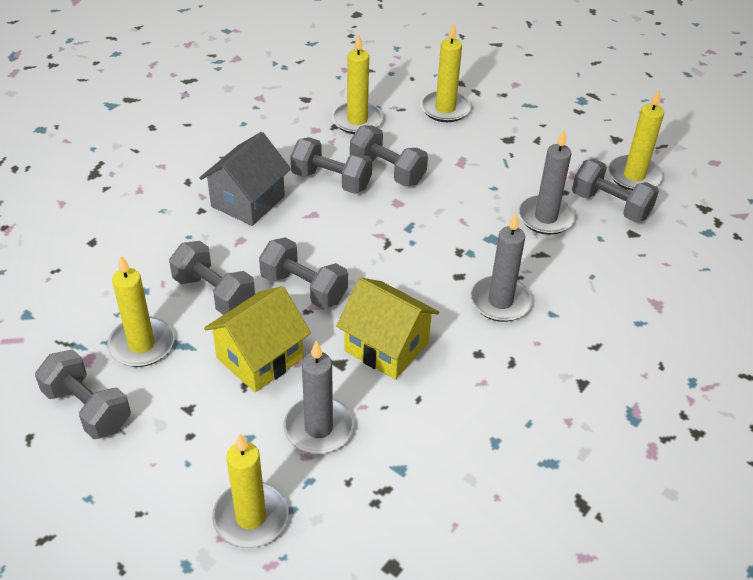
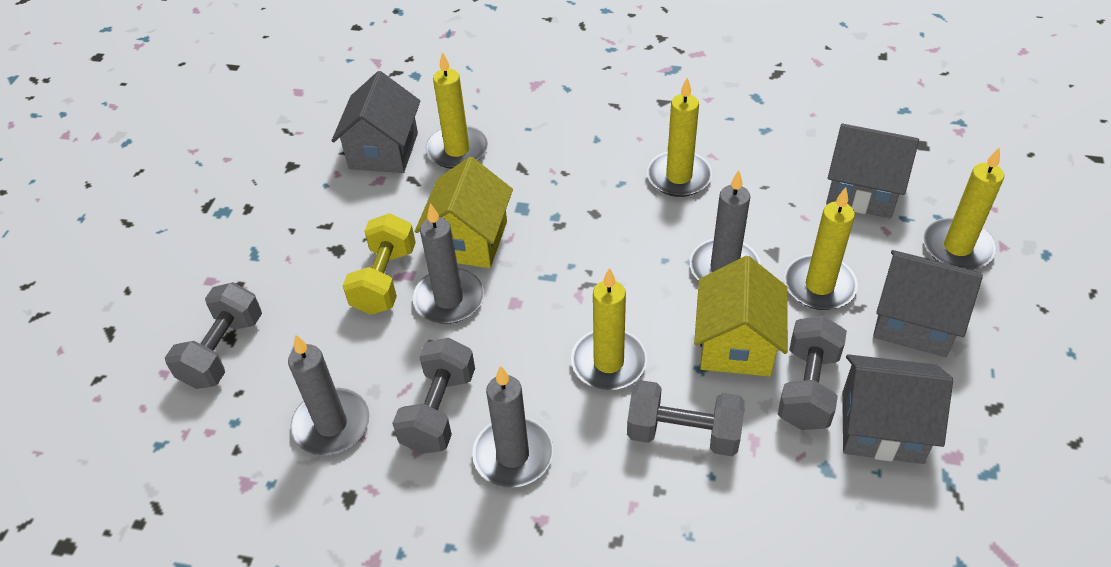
grey candle: 3 -> 4
grey dumbbell: 6 -> 4
grey house: 1 -> 4
yellow dumbbell: 0 -> 1

